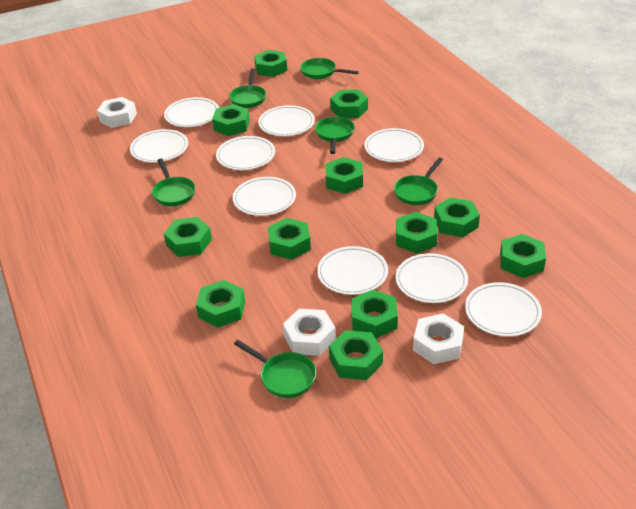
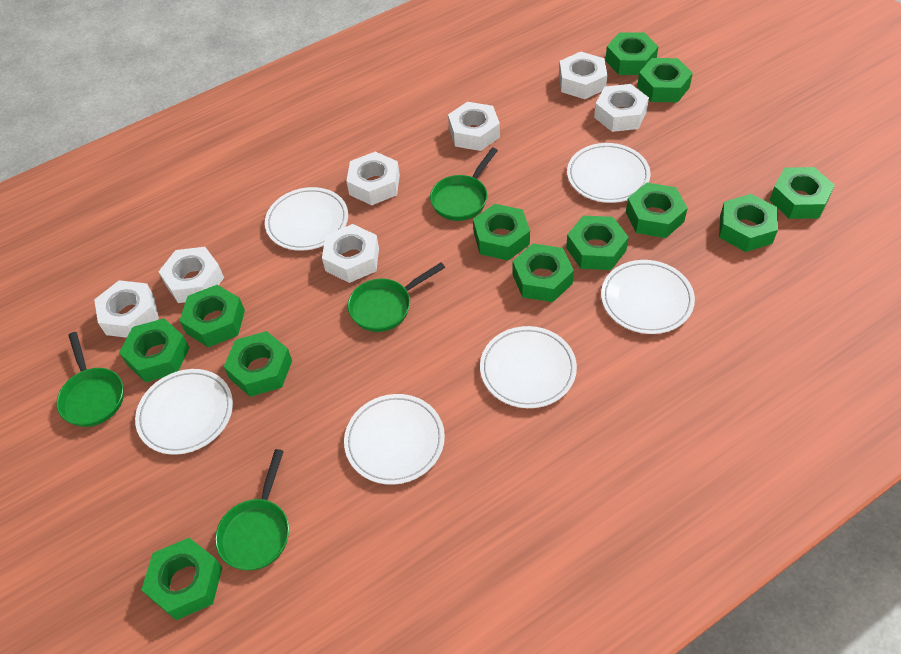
green pan: 6 -> 4
white nut: 3 -> 7
white plate: 9 -> 6

